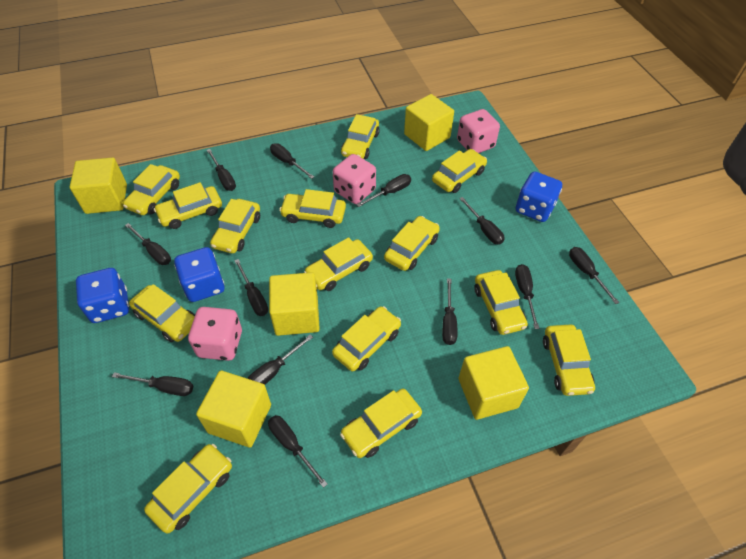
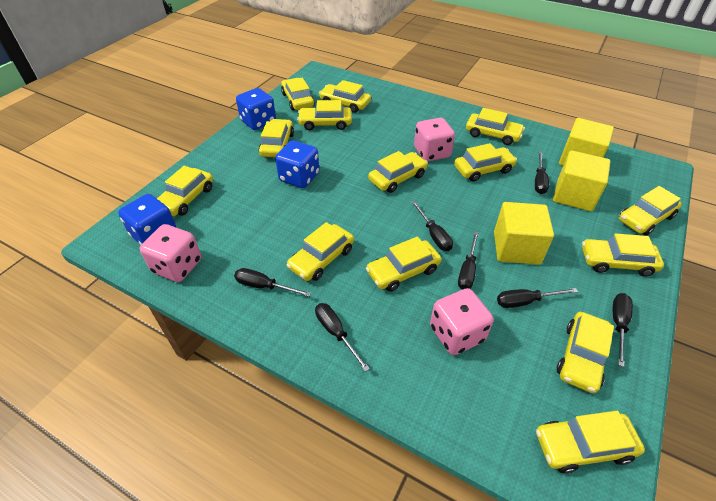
black screwdriver: 12 -> 7
yellow cube: 5 -> 3

